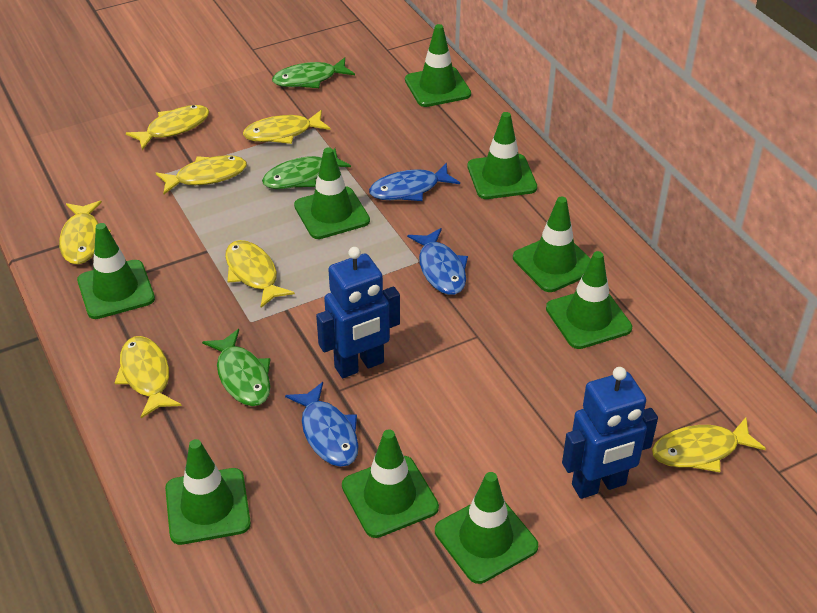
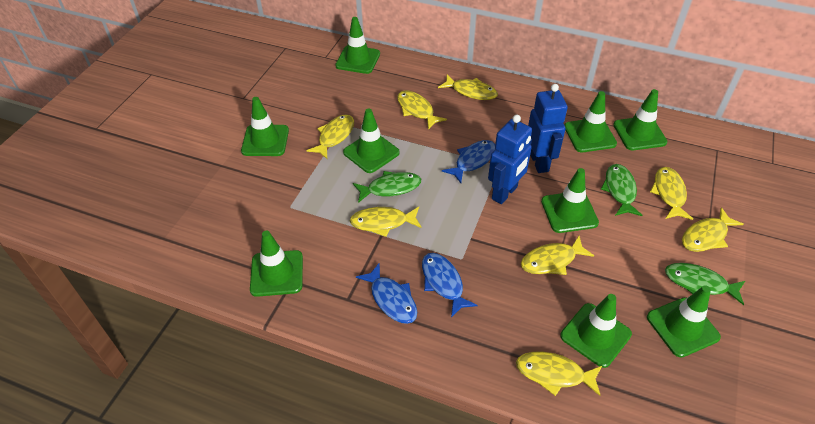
yellow fish: 7 -> 8

